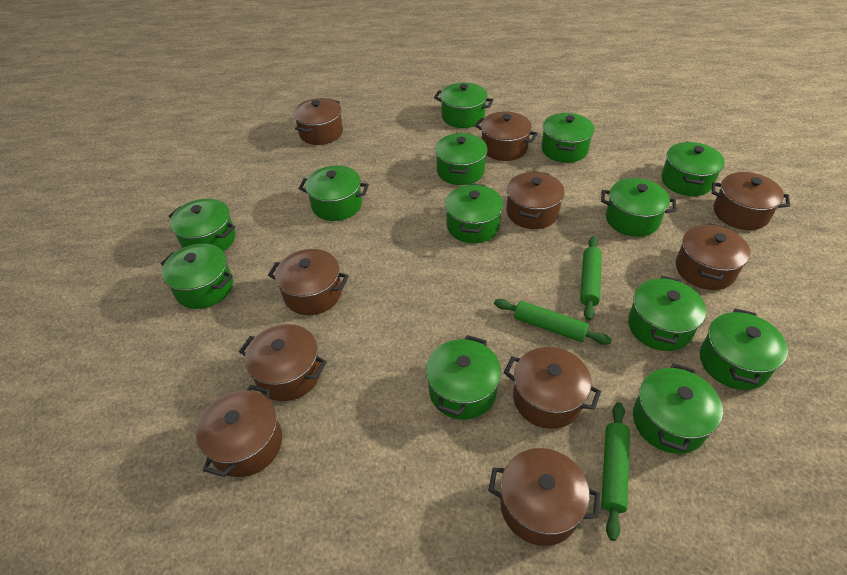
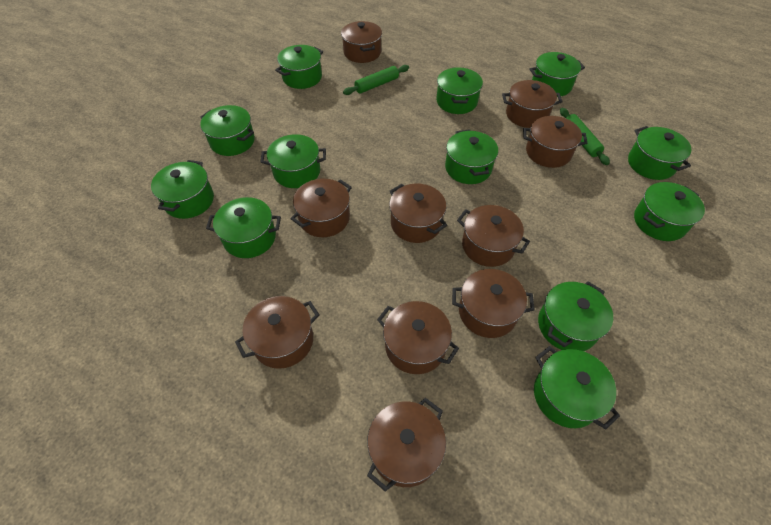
green pot: 13 -> 12
green rolling pin: 3 -> 2

